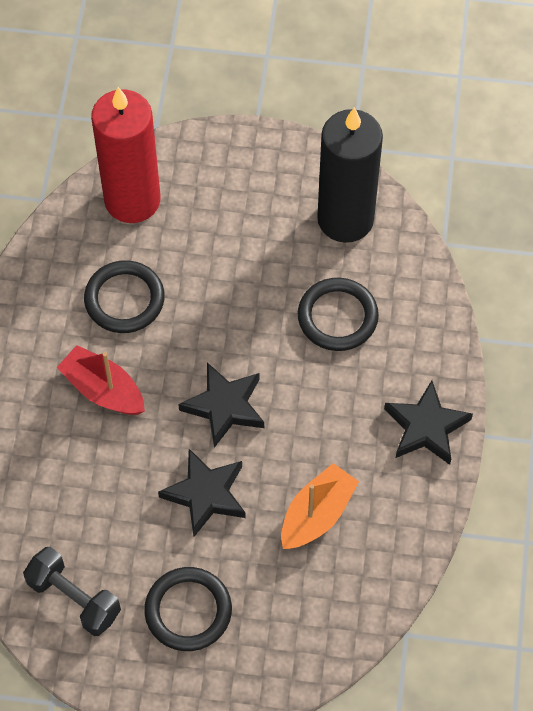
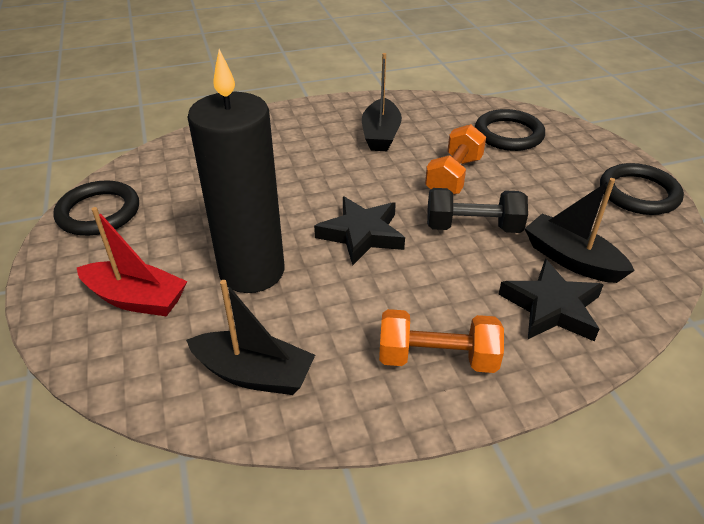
black boat: 0 -> 3
black star: 3 -> 2
orange boat: 1 -> 0
orange dumbbell: 0 -> 2
red candle: 1 -> 0

